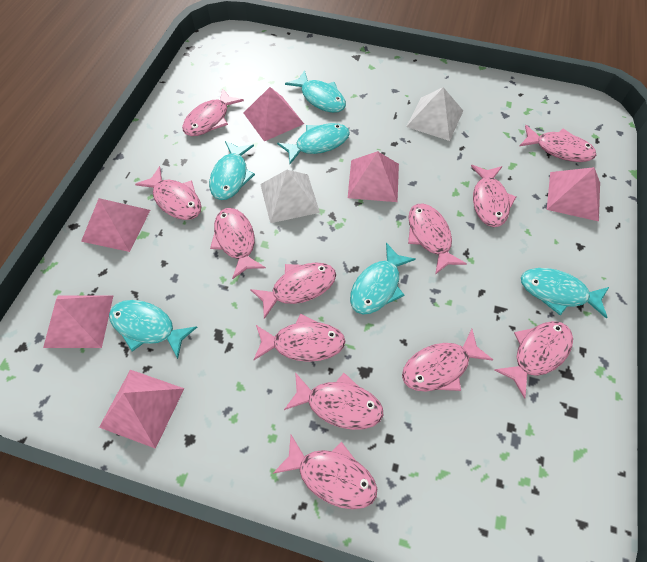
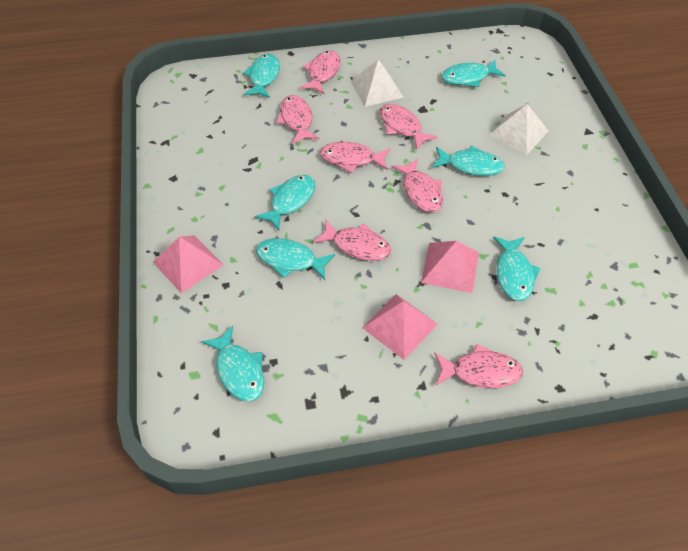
pink fish: 12 -> 7
pink pyramid: 6 -> 3
turquoise fish: 6 -> 7

